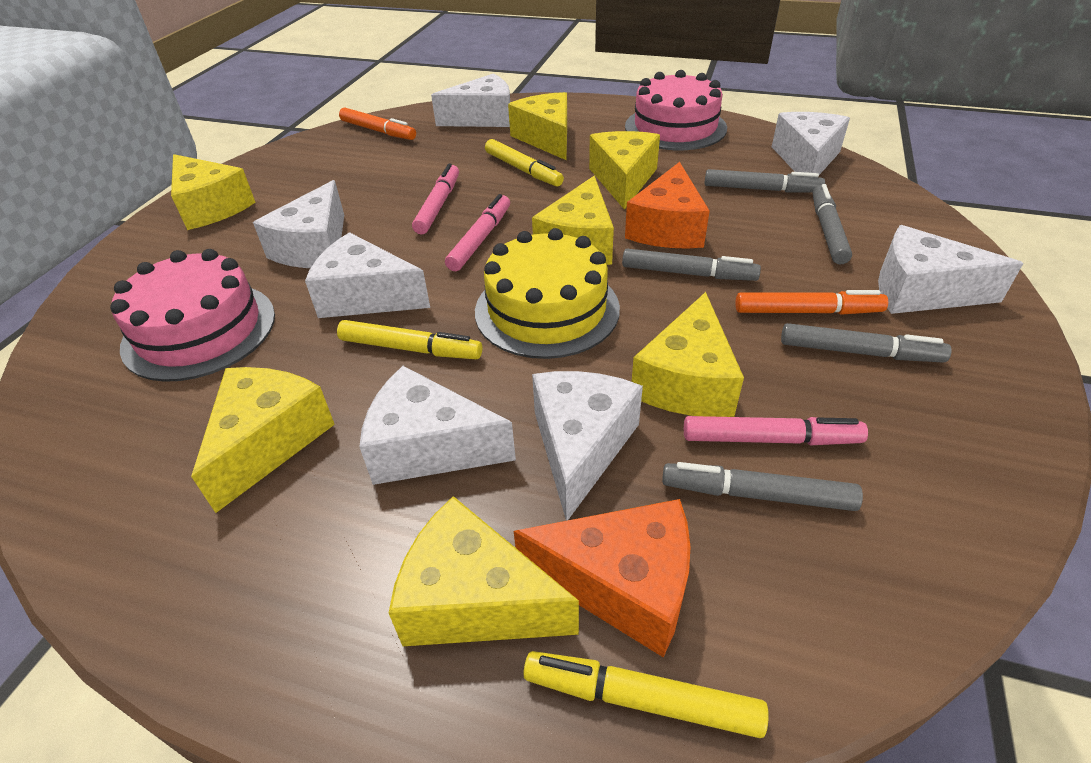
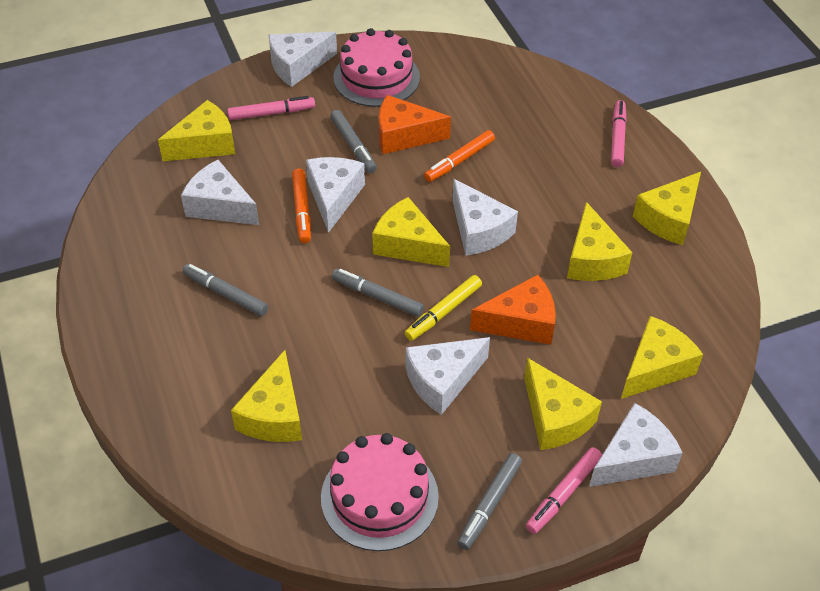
grey marker: 5 -> 4
white cheese: 7 -> 6
yellow cake: 1 -> 0
yellow marker: 3 -> 1

